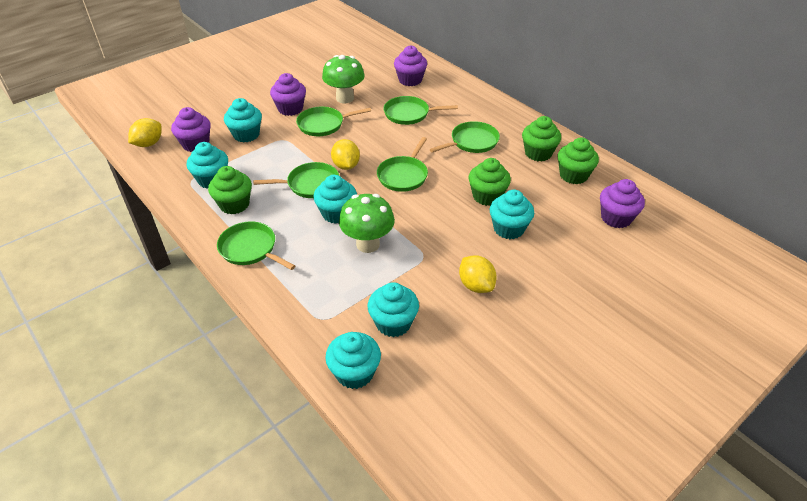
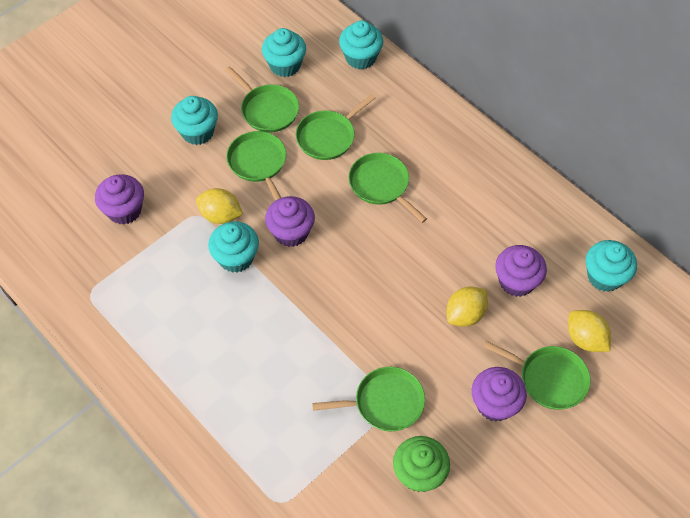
green cupcake: 4 -> 1
green mushroom: 2 -> 0
turquoise cupcake: 6 -> 5

